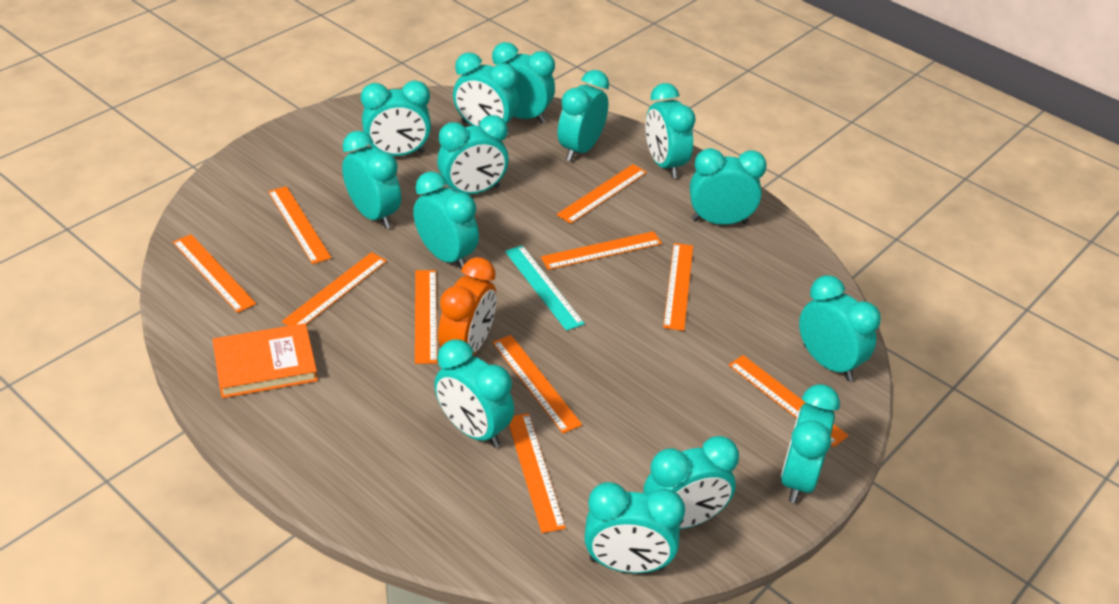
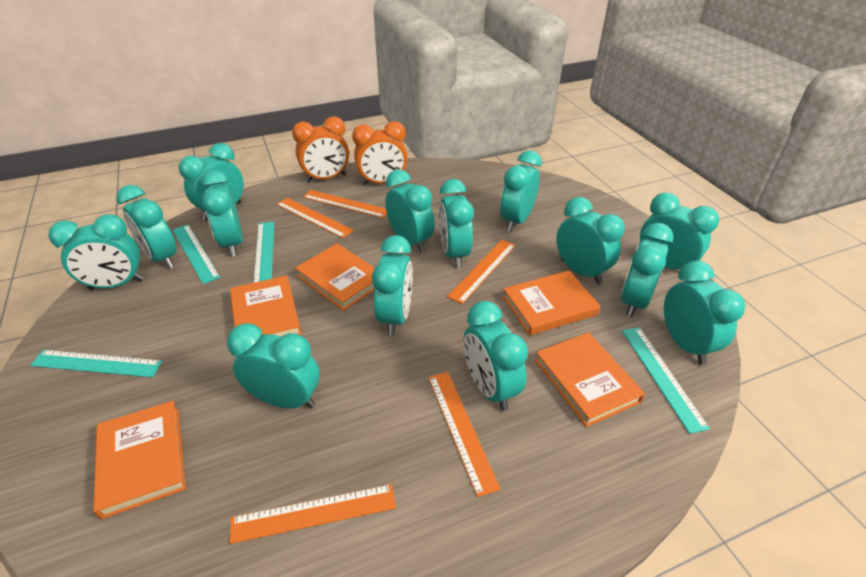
orange book: 1 -> 5
orange clock: 1 -> 2
orange ruler: 10 -> 5
turquoise ruler: 1 -> 4

